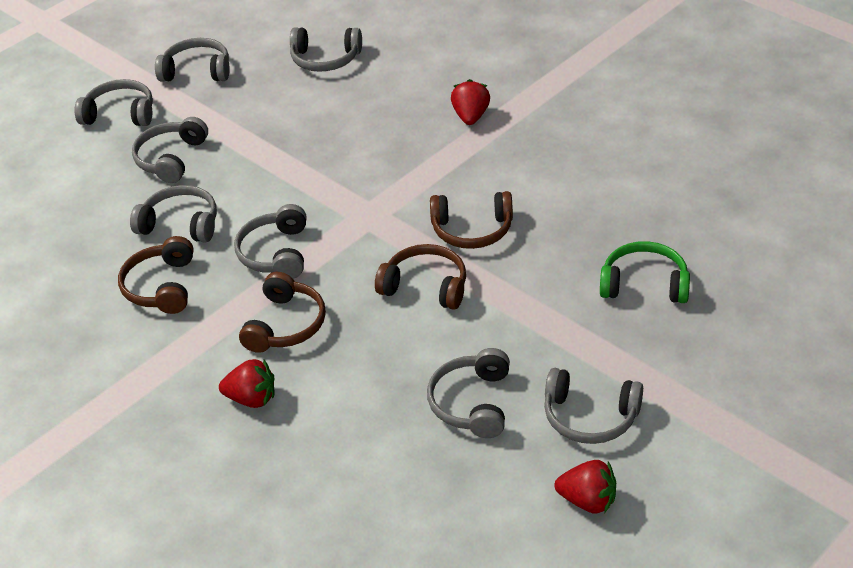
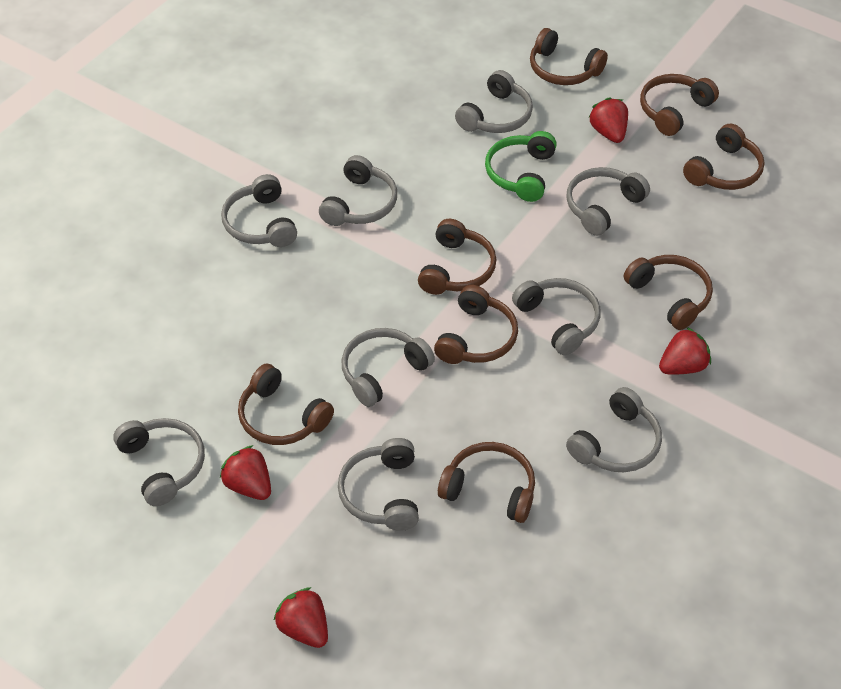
brown headphones: 4 -> 8
grey headphones: 8 -> 9
red strawberry: 3 -> 4

